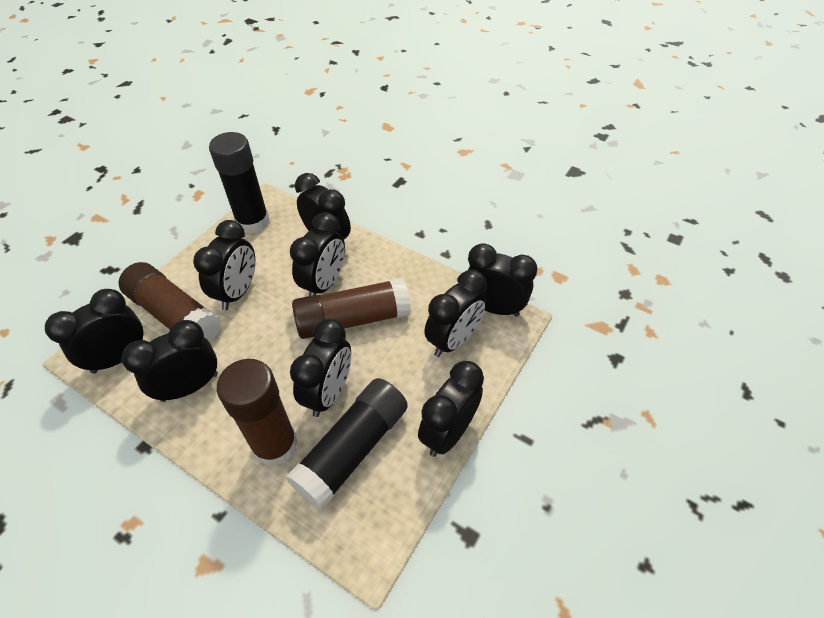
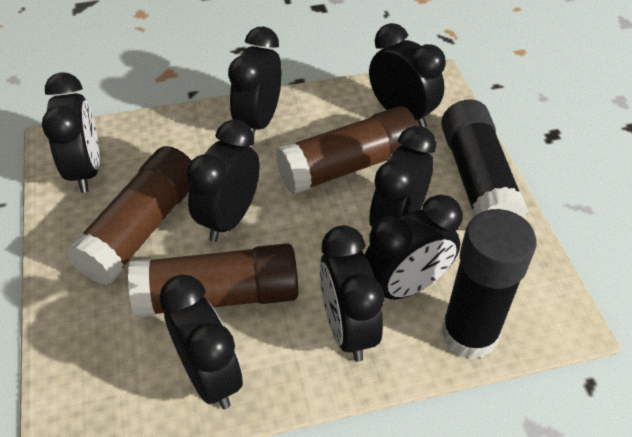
black clock: 9 -> 8

